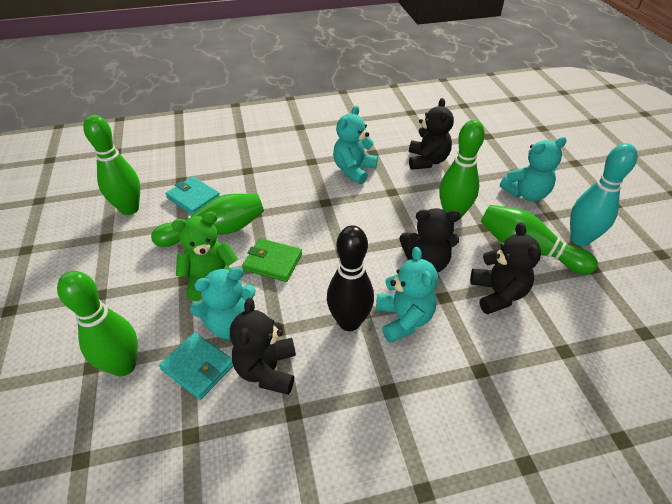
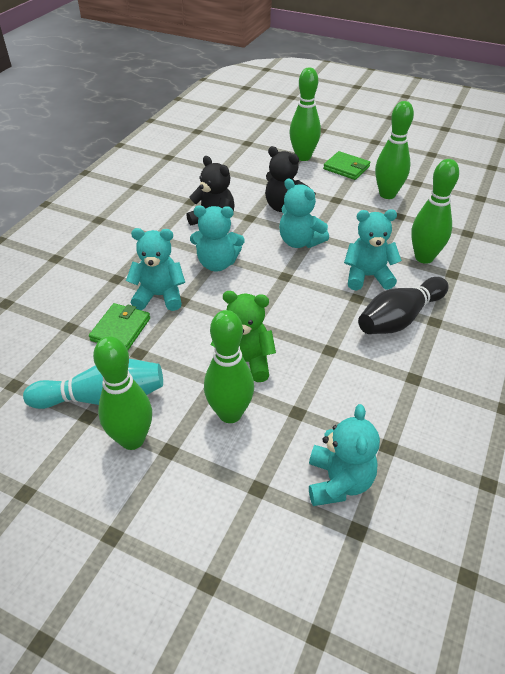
black teddy bear: 4 -> 2
green wallet: 1 -> 2
turquoise teddy bear: 4 -> 5
turquoise wallet: 2 -> 0

